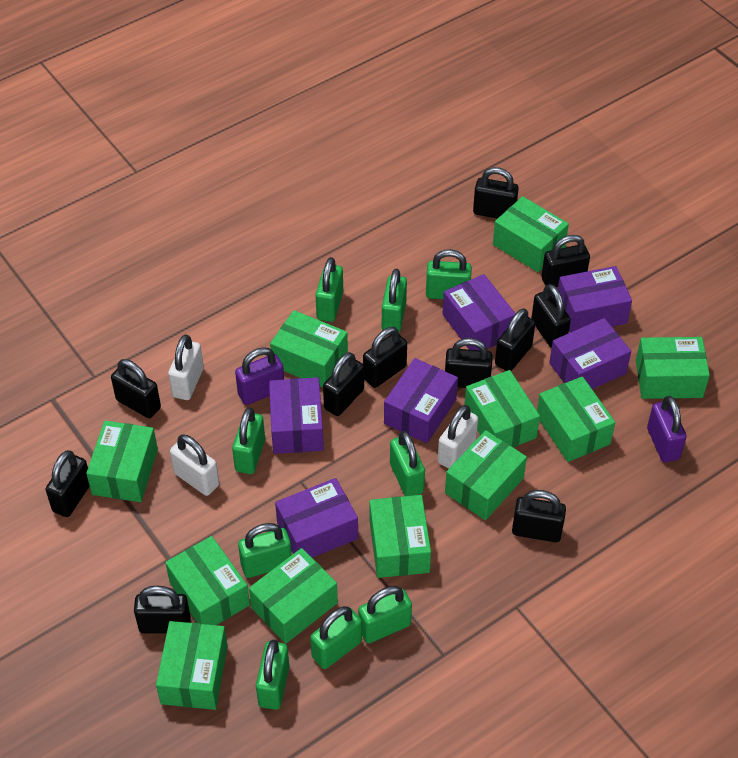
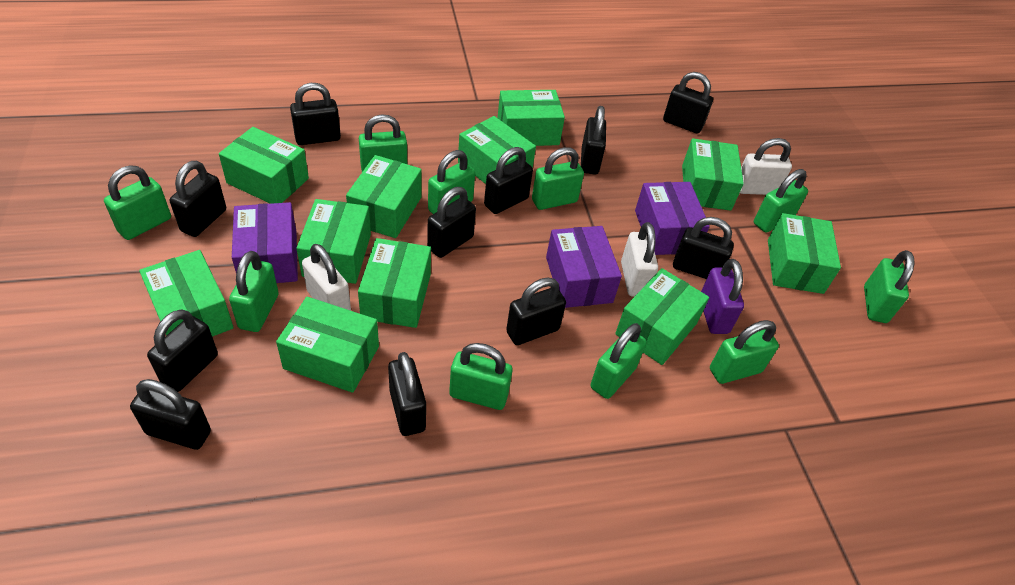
green padlock: 9 -> 10
purple box: 6 -> 3
purple padlock: 2 -> 1

